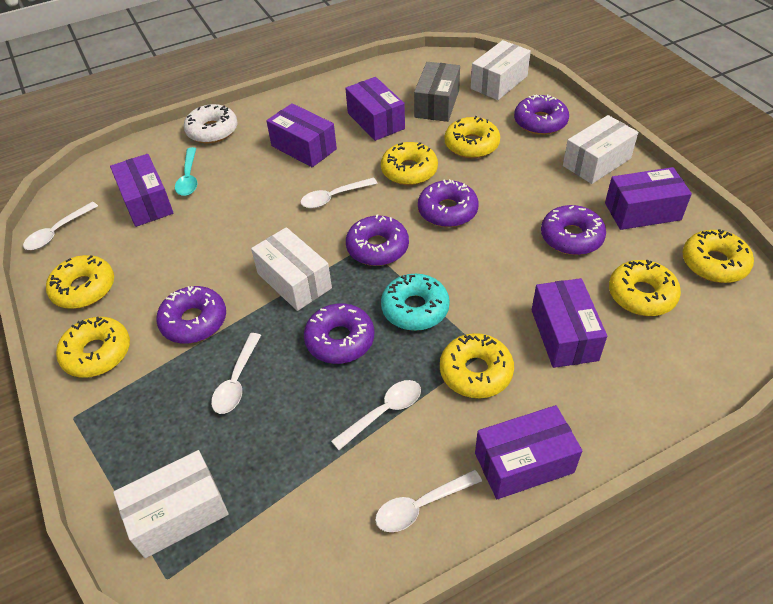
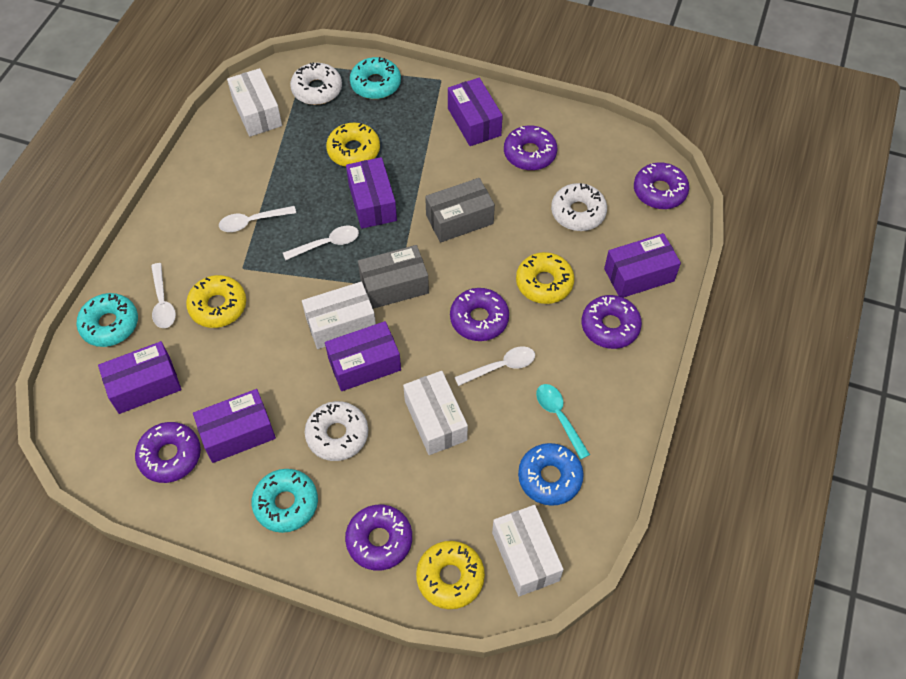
blue donut: 0 -> 1
grey box: 1 -> 2
turquoise donut: 1 -> 3
white donut: 1 -> 3
white spoon: 5 -> 4
yellow donut: 7 -> 4

